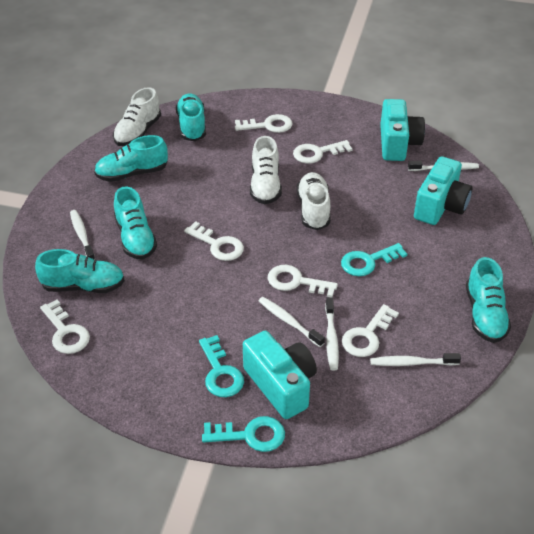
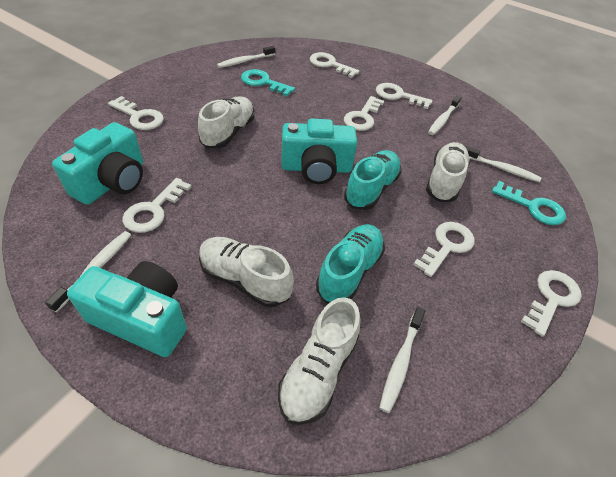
turquoise key: 3 -> 2
turquoise shoe: 5 -> 2
white key: 6 -> 7
white shoe: 3 -> 4

